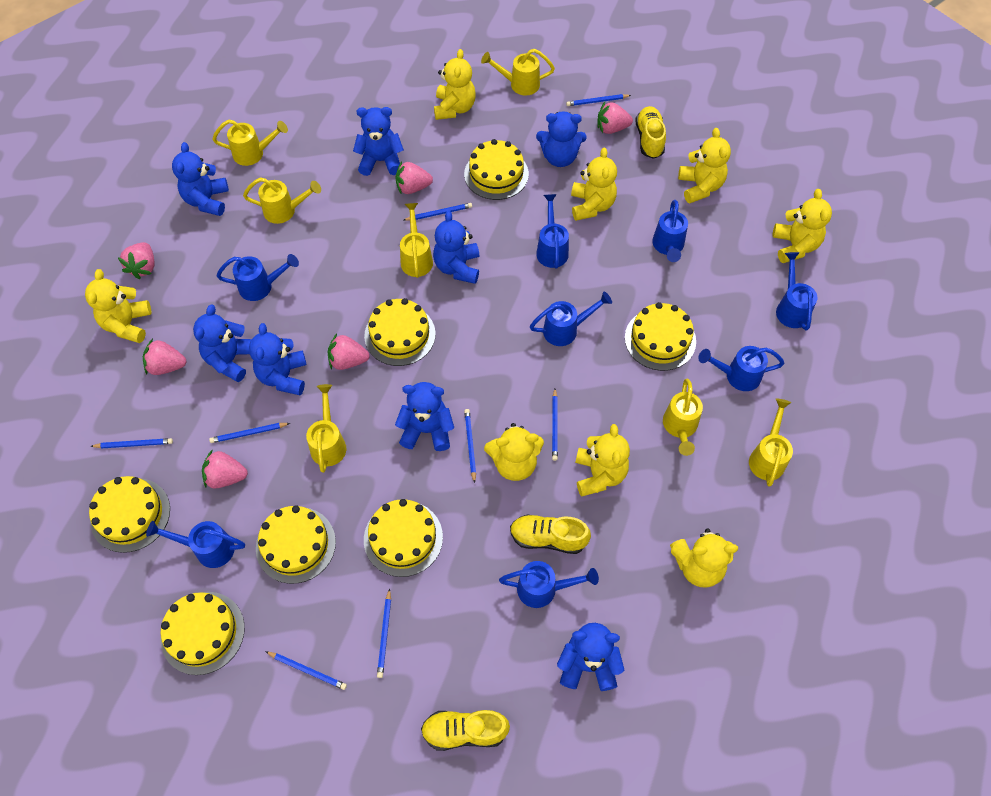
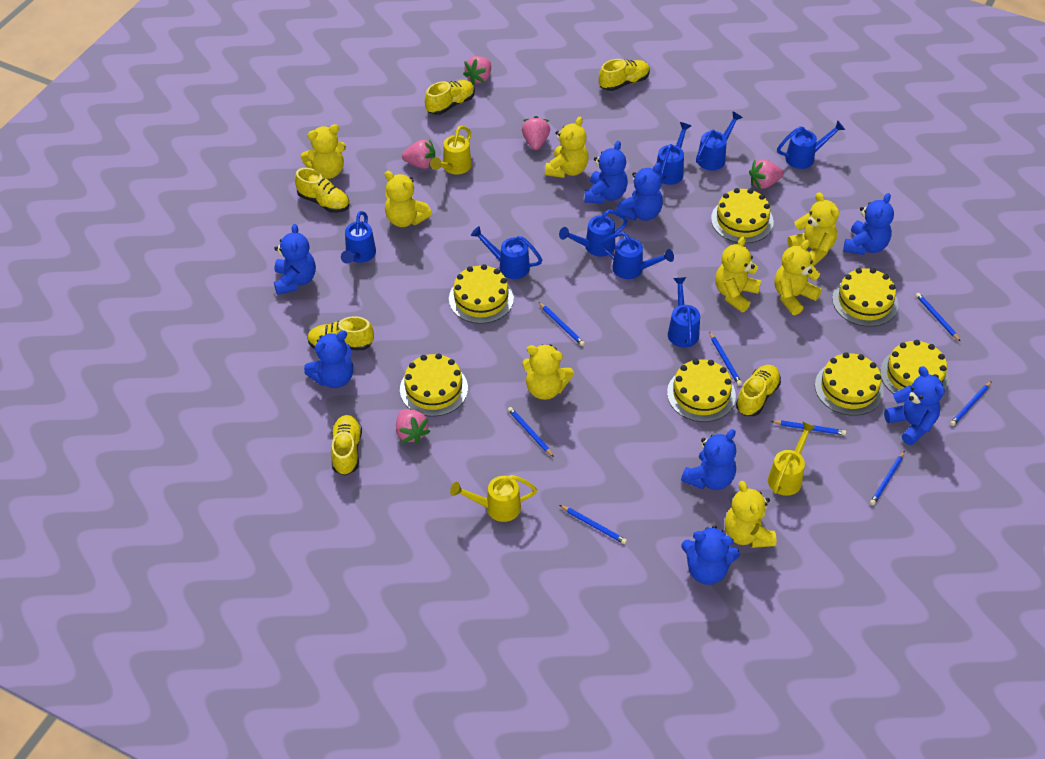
pink strawberry: 6 -> 5
yellow shoe: 3 -> 6
yellow watering can: 7 -> 3

